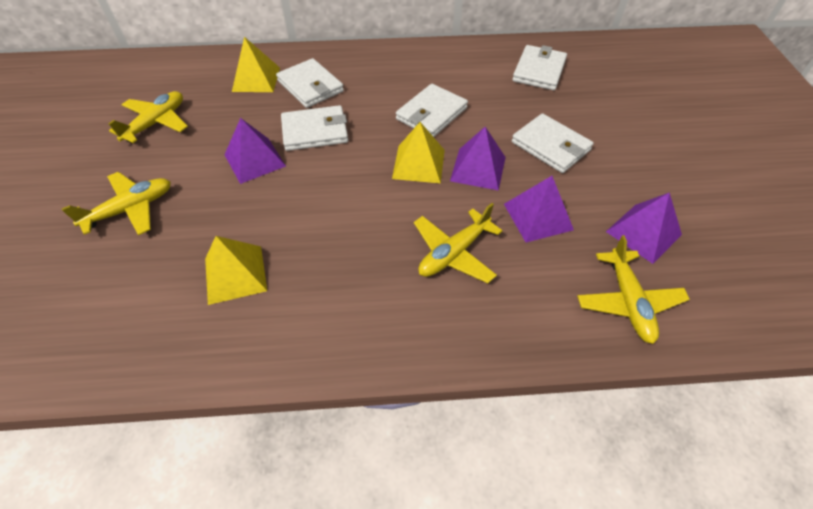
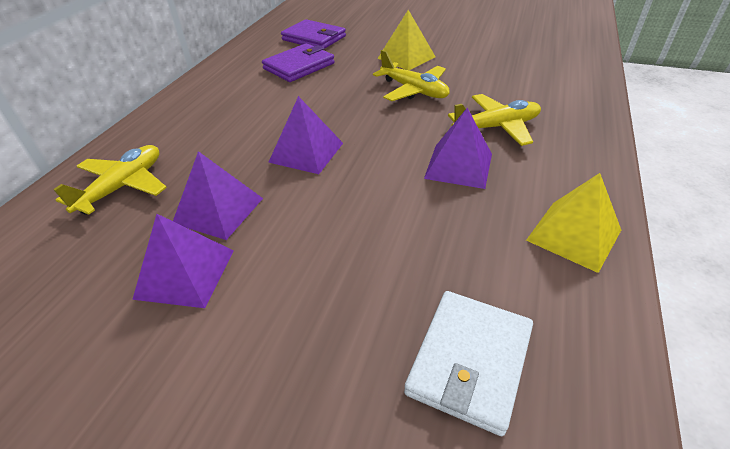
purple wallet: 0 -> 2
white wallet: 5 -> 1
yellow plane: 4 -> 3
yellow pyramid: 3 -> 2

